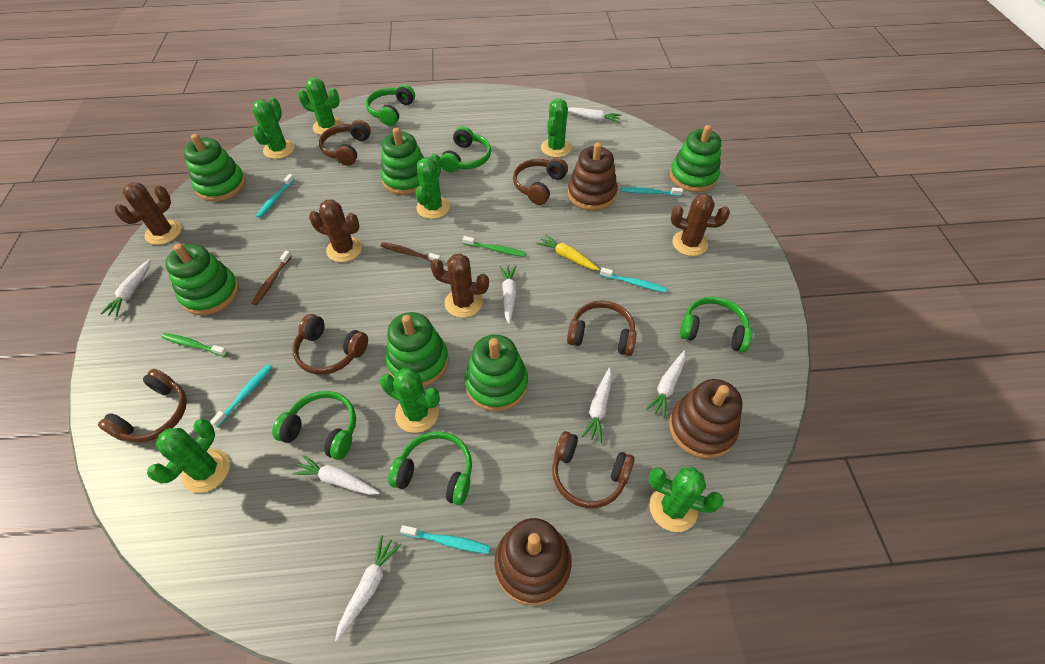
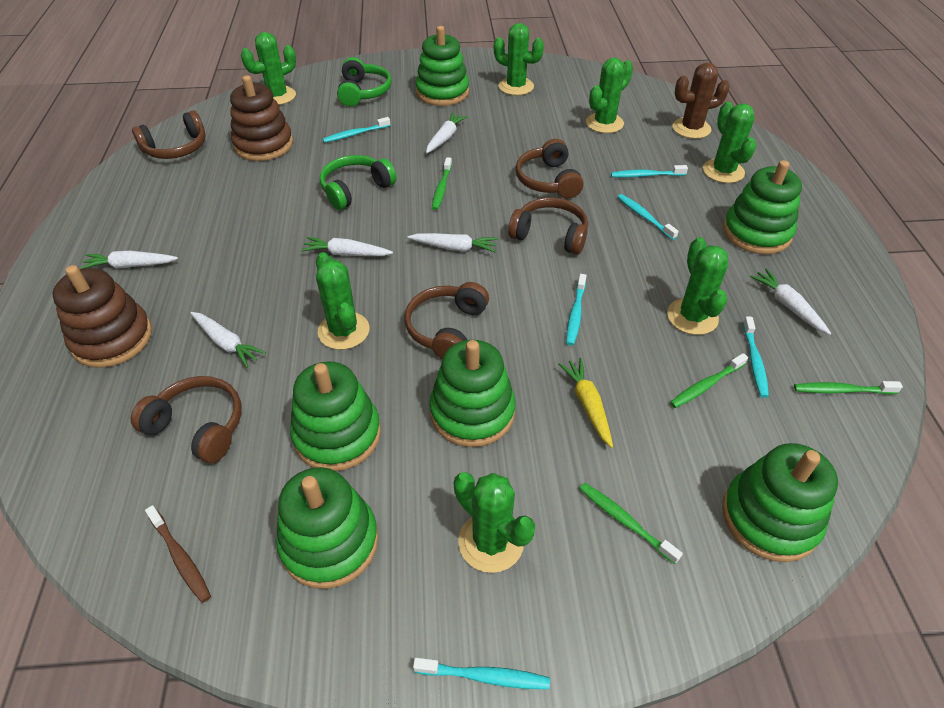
brown cactus: 4 -> 1
brown headphones: 6 -> 5
brown stacking toy: 3 -> 2
brown toothbrush: 2 -> 1
green headphones: 5 -> 2
green toothbrush: 2 -> 4
turquoise toothbrush: 5 -> 6
white carrot: 7 -> 6

